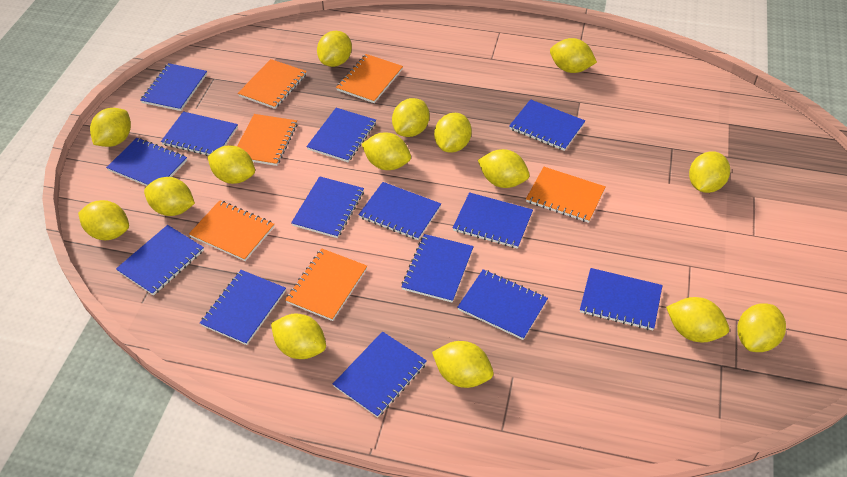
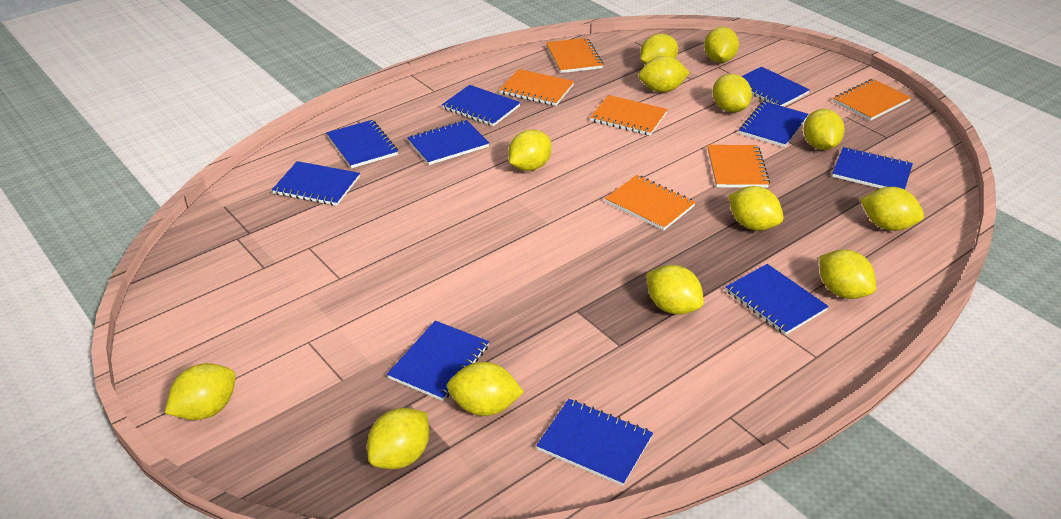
blue notebook: 14 -> 10
yellow lemon: 15 -> 13

